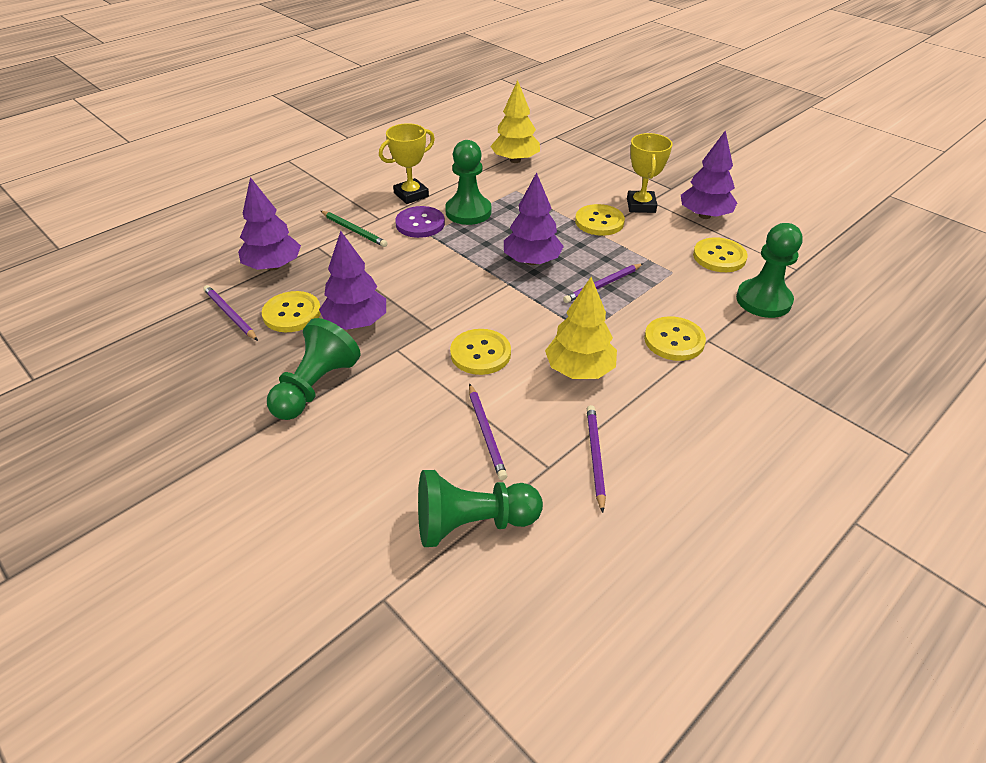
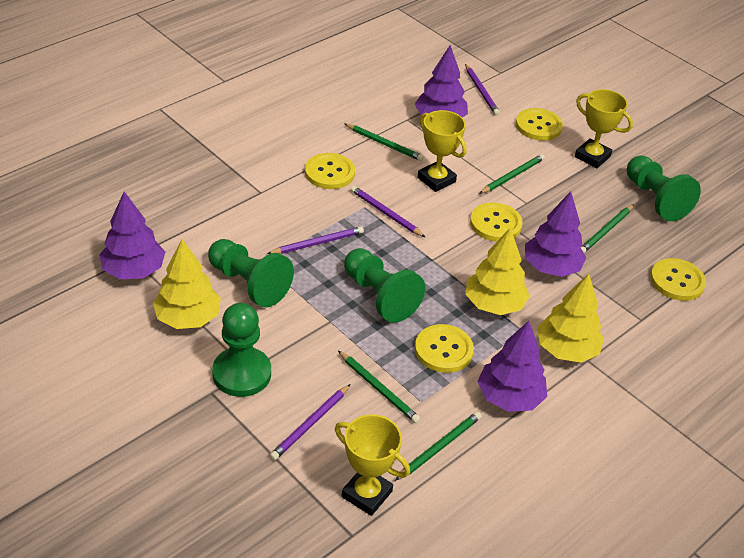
green pencil: 1 -> 5
purple button: 1 -> 0
yellow tree: 2 -> 3
yellow trophy: 2 -> 3

